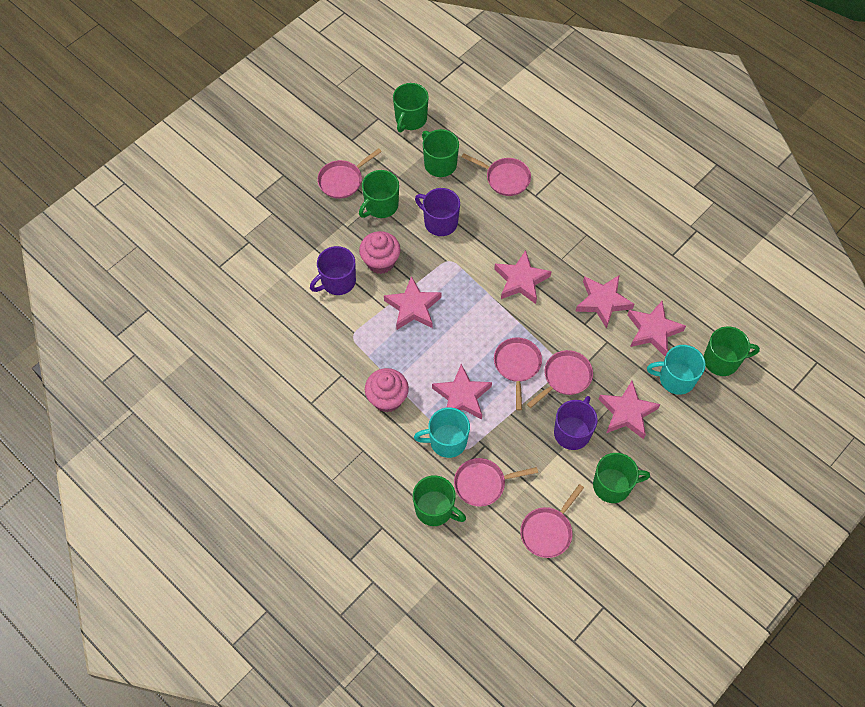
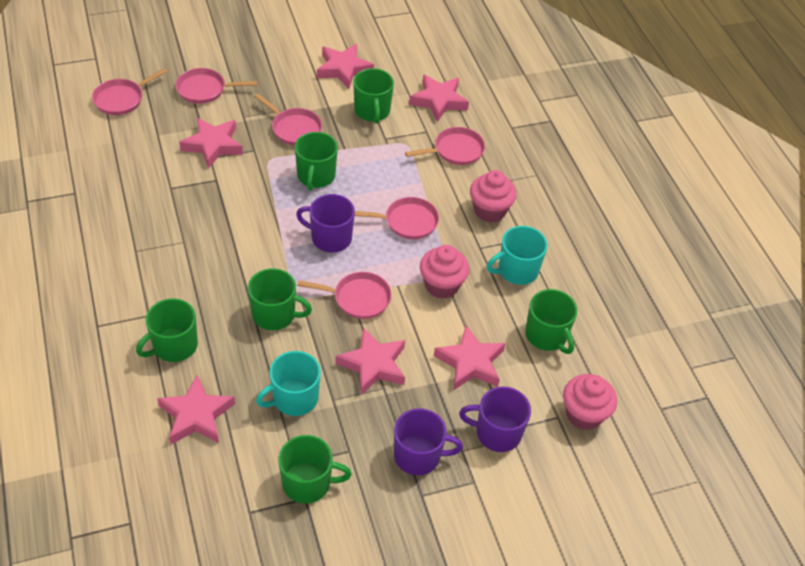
pink cupcake: 2 -> 3

